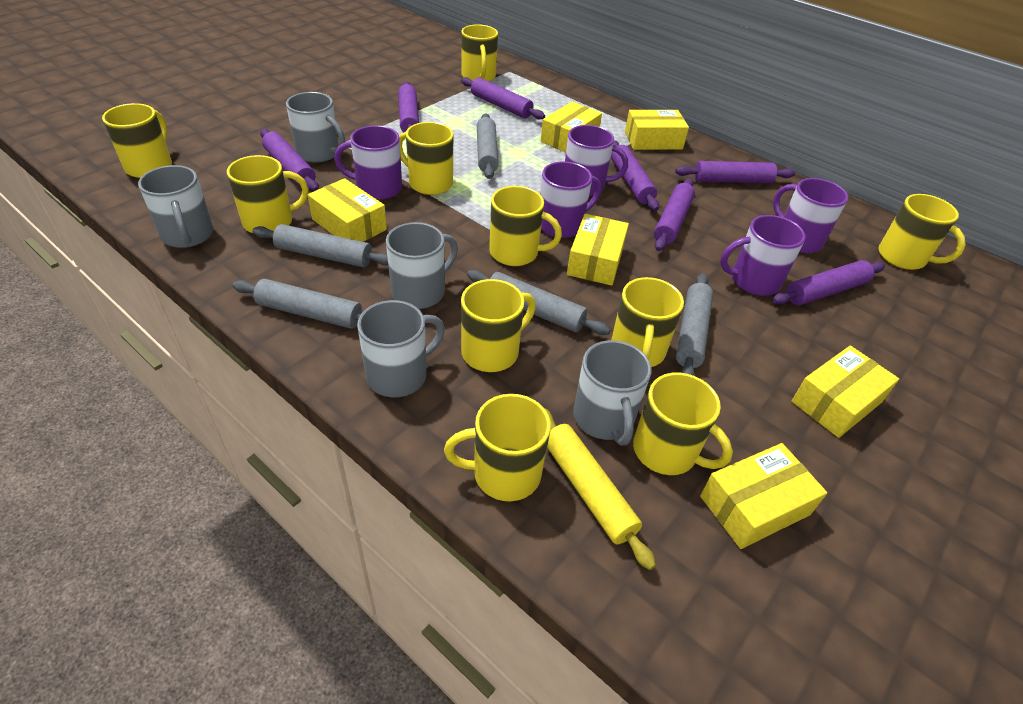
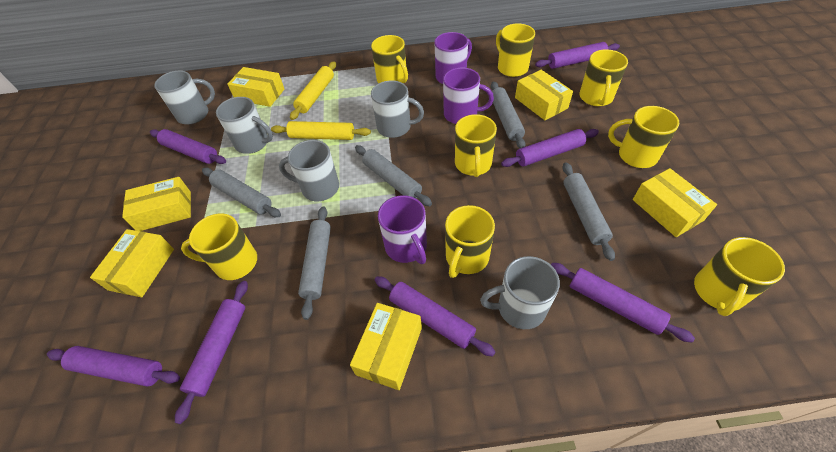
purple mug: 5 -> 3
yellow mug: 10 -> 8
yellow rolling pin: 1 -> 2

